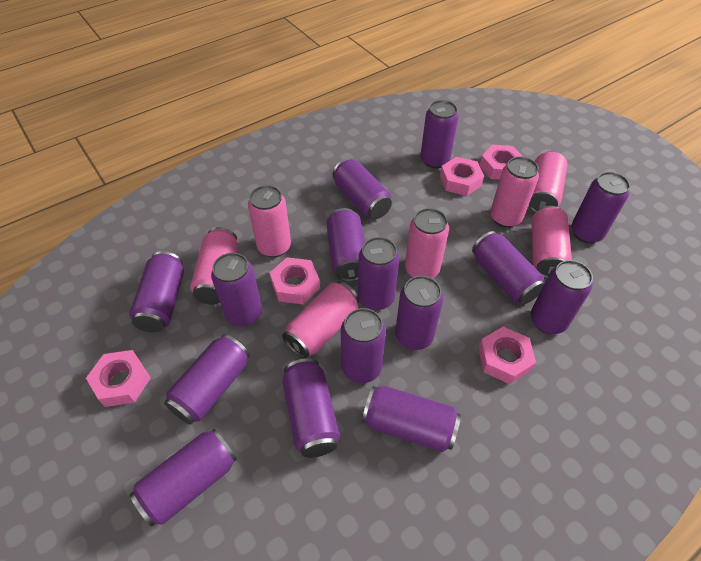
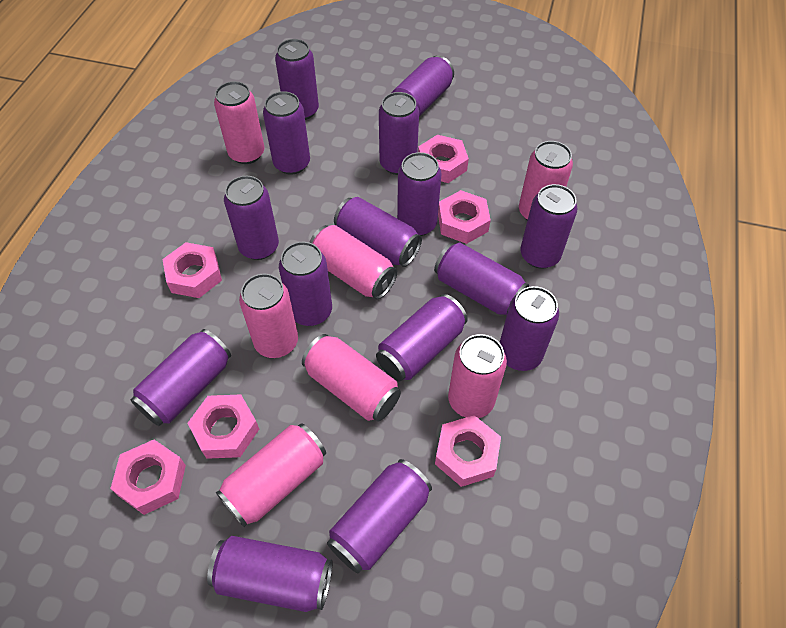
pink nut: 5 -> 6

